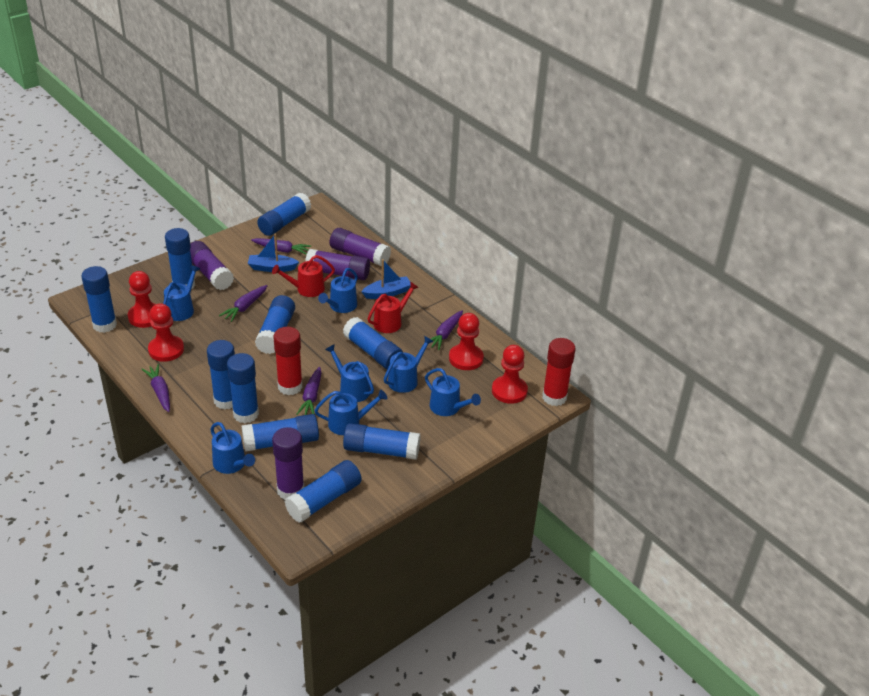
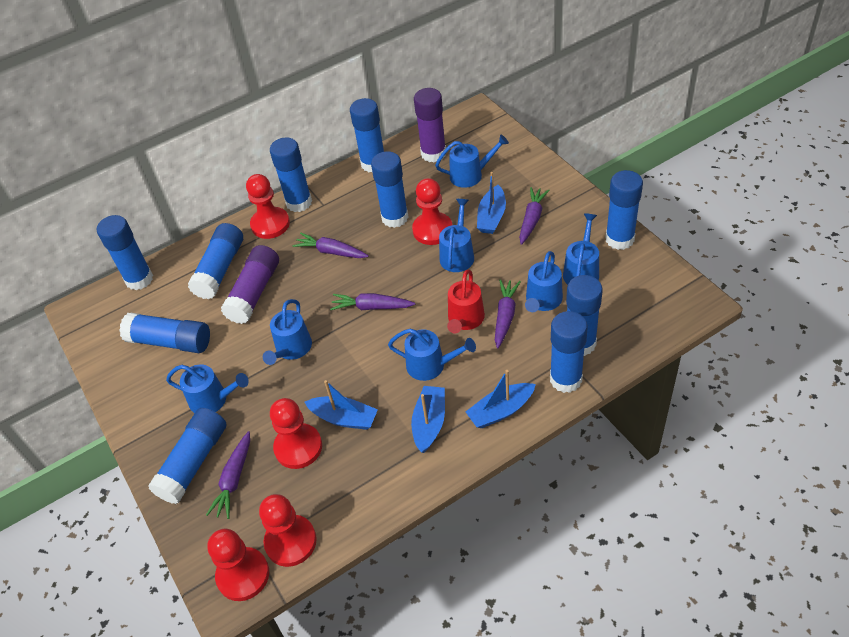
blue boat: 2 -> 4
purple glue stick: 4 -> 2
red glue stick: 2 -> 0
red pawn: 4 -> 5
red watering can: 2 -> 1

